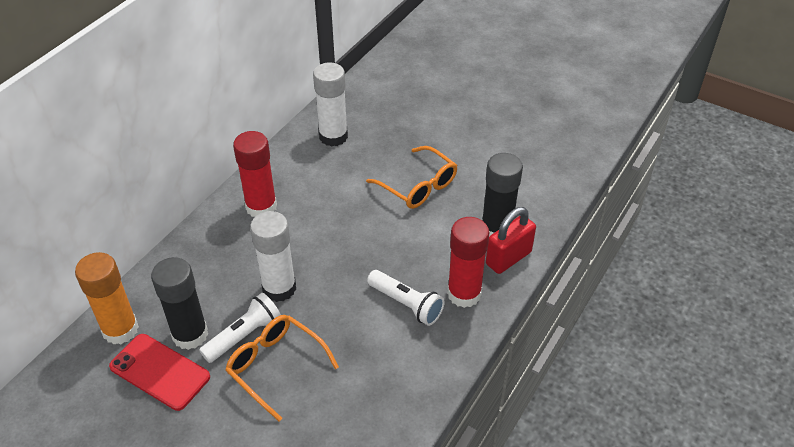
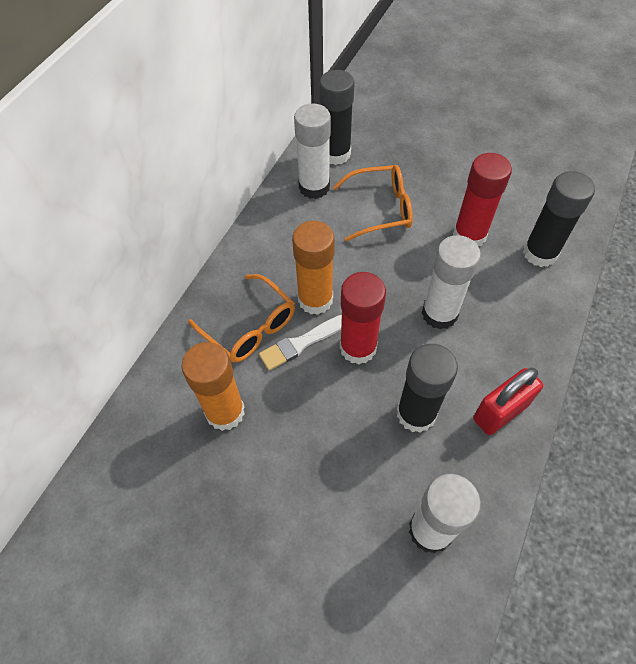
black glue stick: 2 -> 3
orange glue stick: 1 -> 2
red phone: 1 -> 0
white brush: 0 -> 1
white flashlight: 2 -> 0
white glue stick: 2 -> 3

